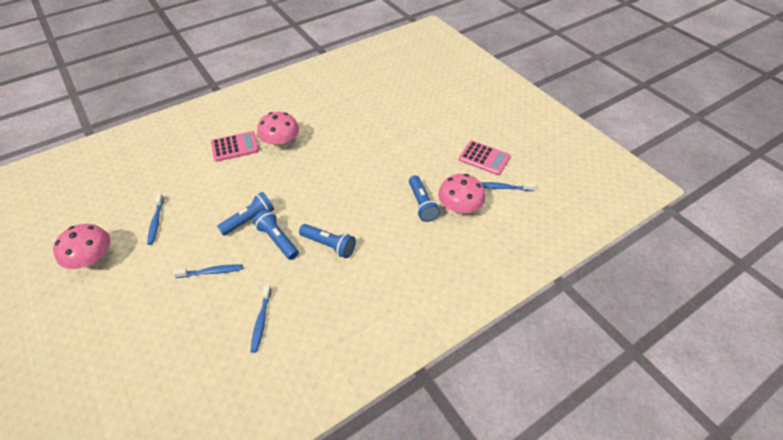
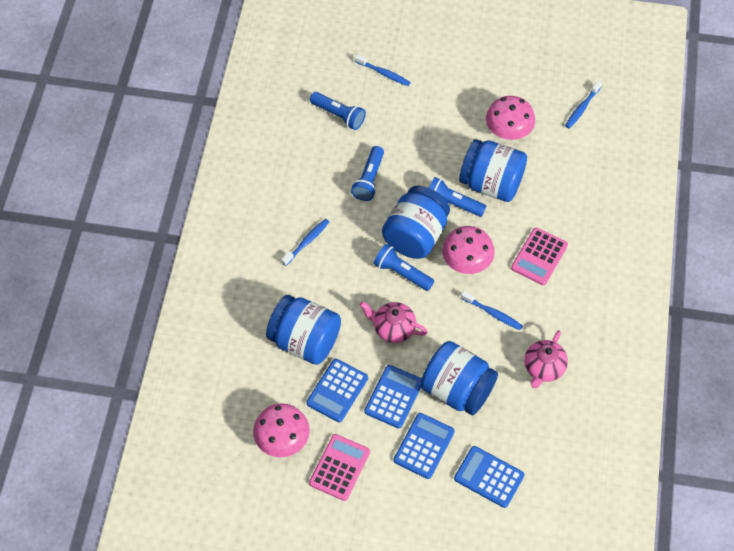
blue calculator: 0 -> 4
blue jar: 0 -> 4
pink teapot: 0 -> 2

